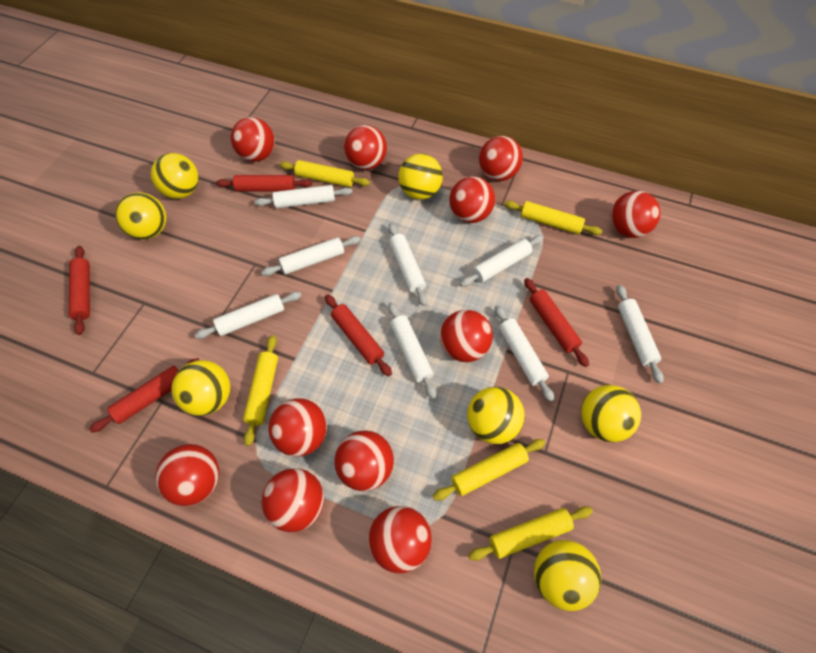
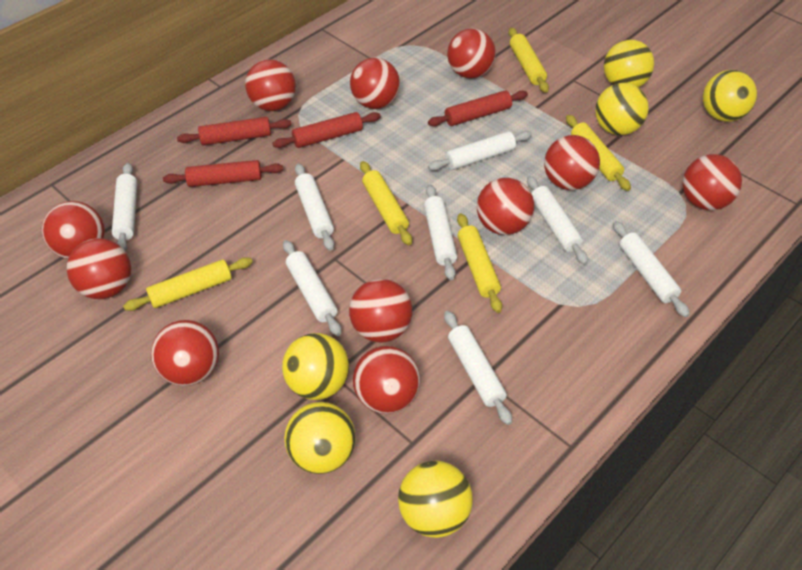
red rolling pin: 5 -> 4
yellow ball: 7 -> 6

